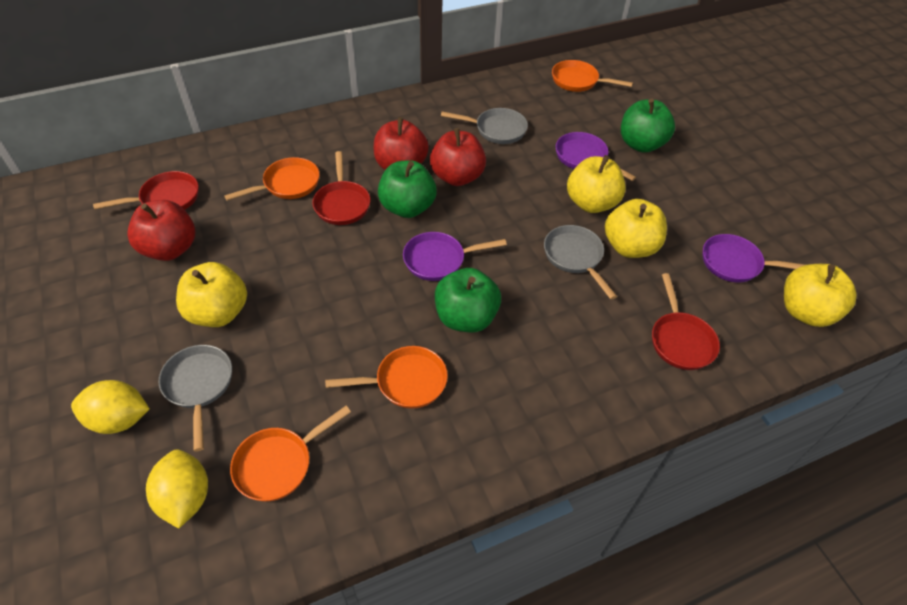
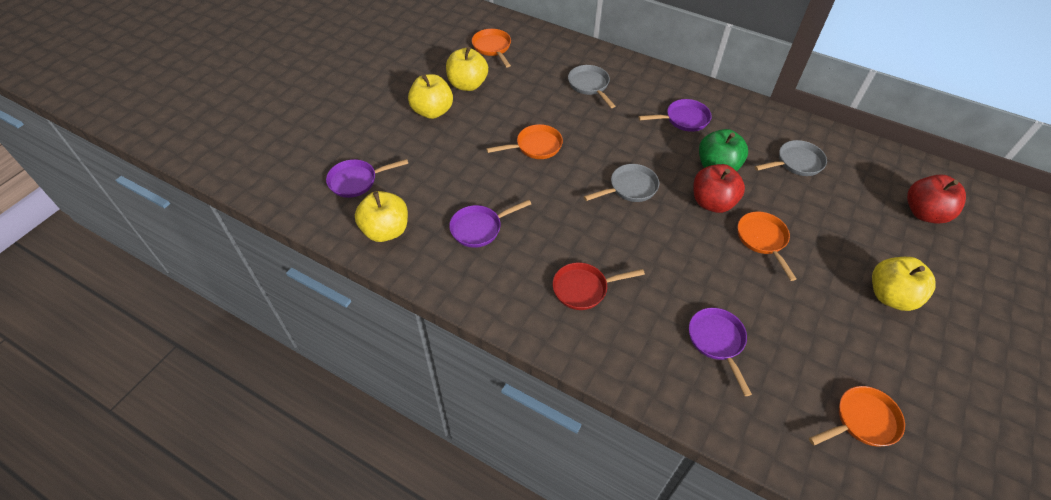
green apple: 3 -> 1
purple pan: 3 -> 4
red apple: 3 -> 2
red pan: 3 -> 1
yellow lemon: 2 -> 0

